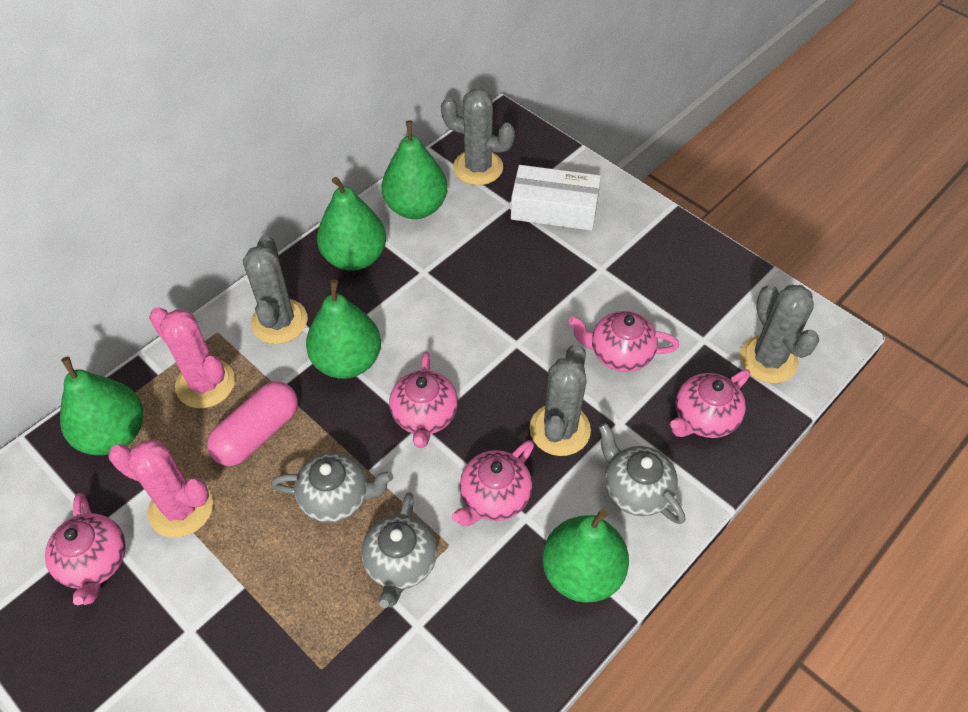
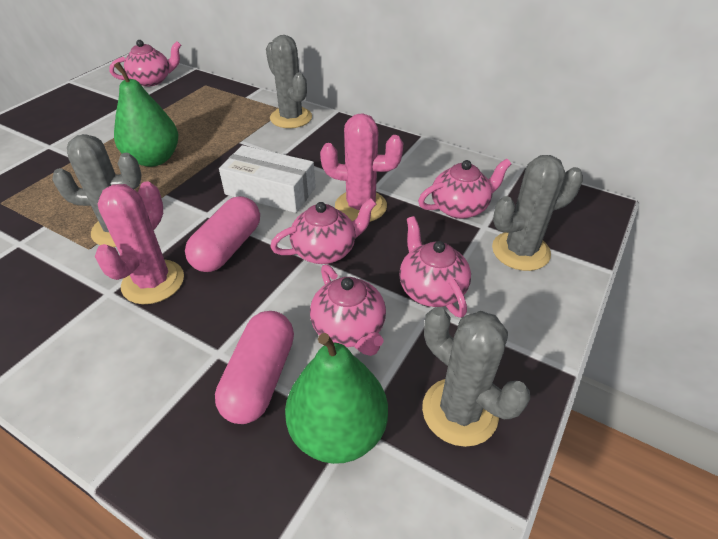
green pear: 5 -> 2
grey teapot: 3 -> 0
pink capsule: 1 -> 2

